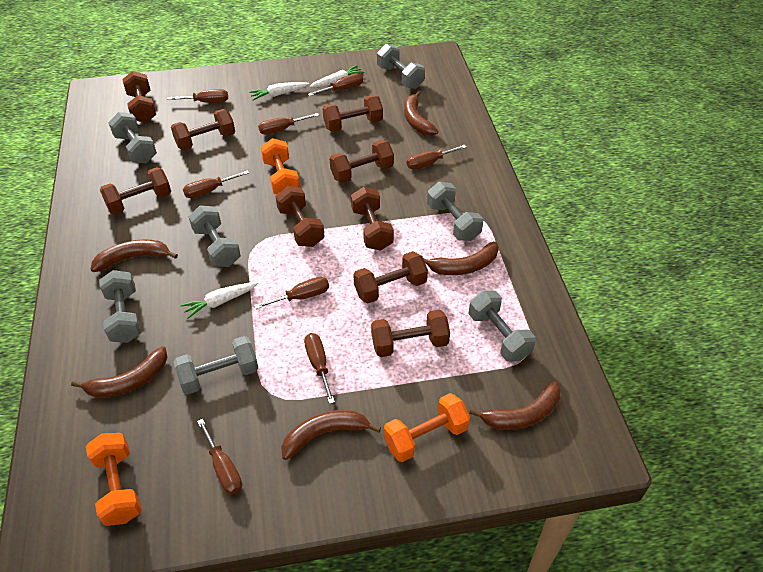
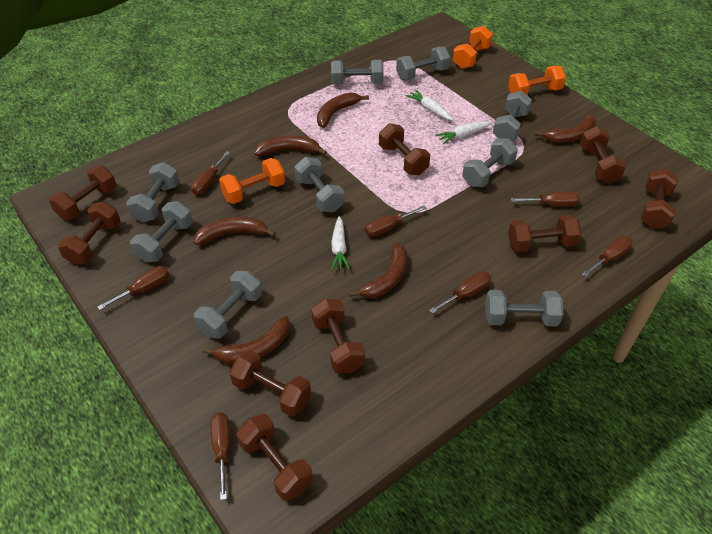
brown screwdriver: 8 -> 7
grey dumbbell: 7 -> 9

